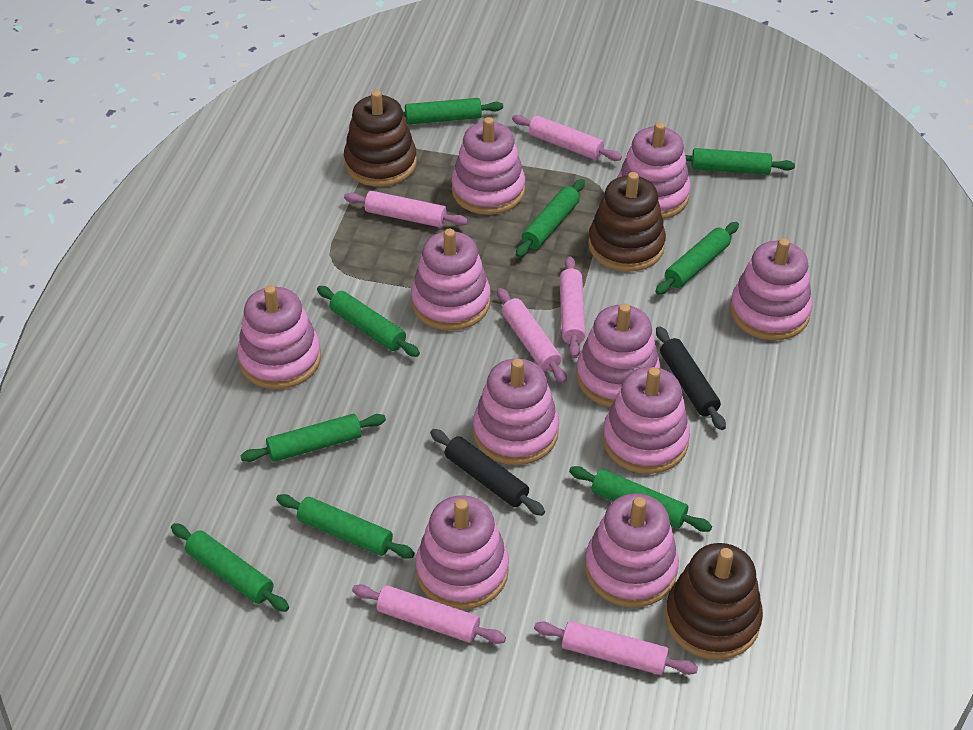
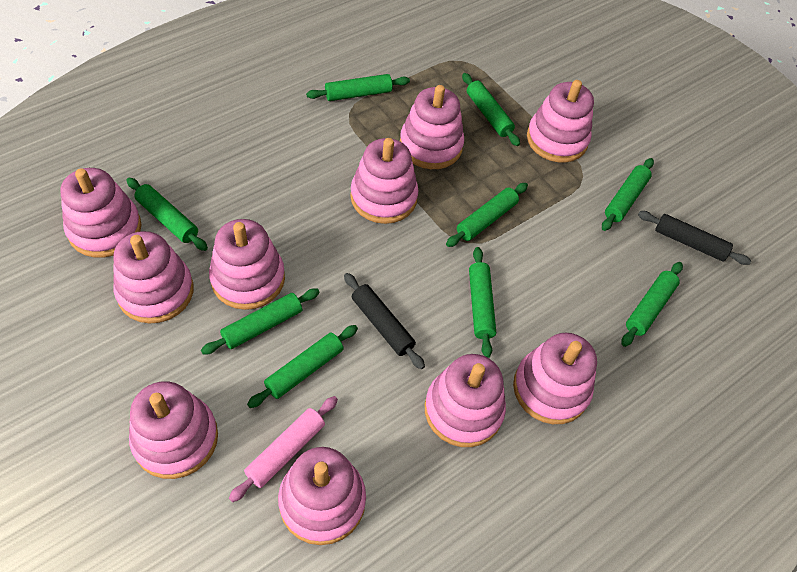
brown stacking toy: 3 -> 0
pink rolling pin: 6 -> 1

